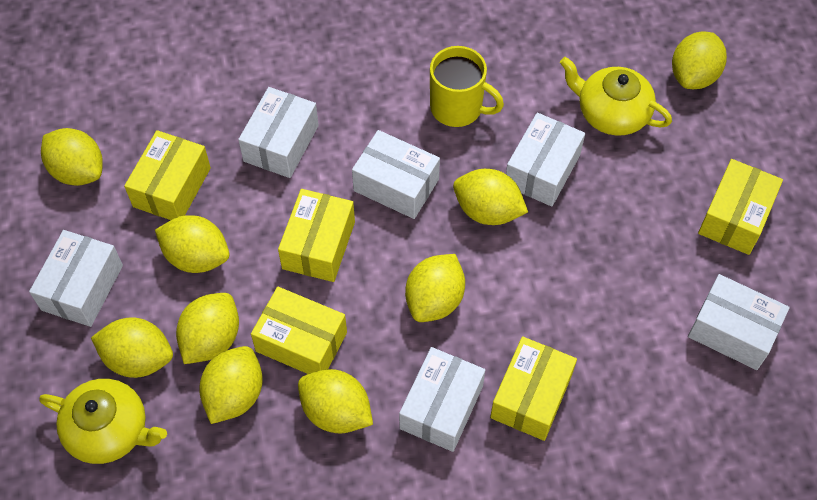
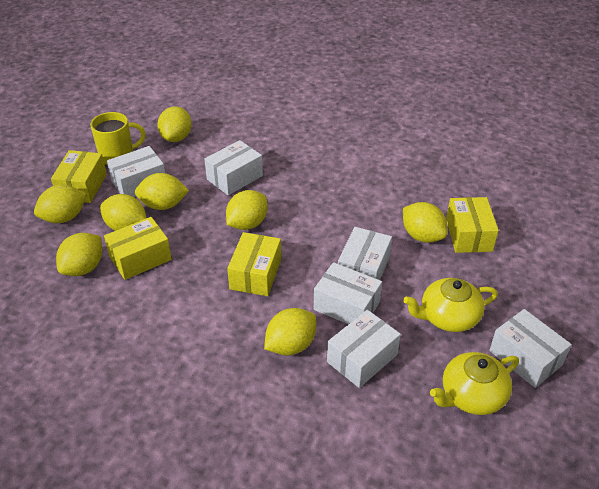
yellow box: 5 -> 4
yellow lemon: 9 -> 8

